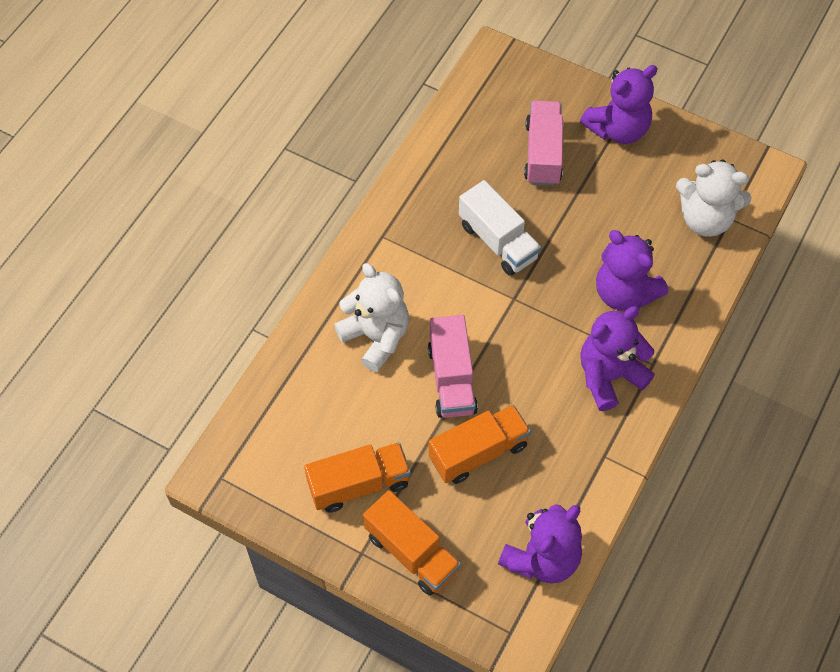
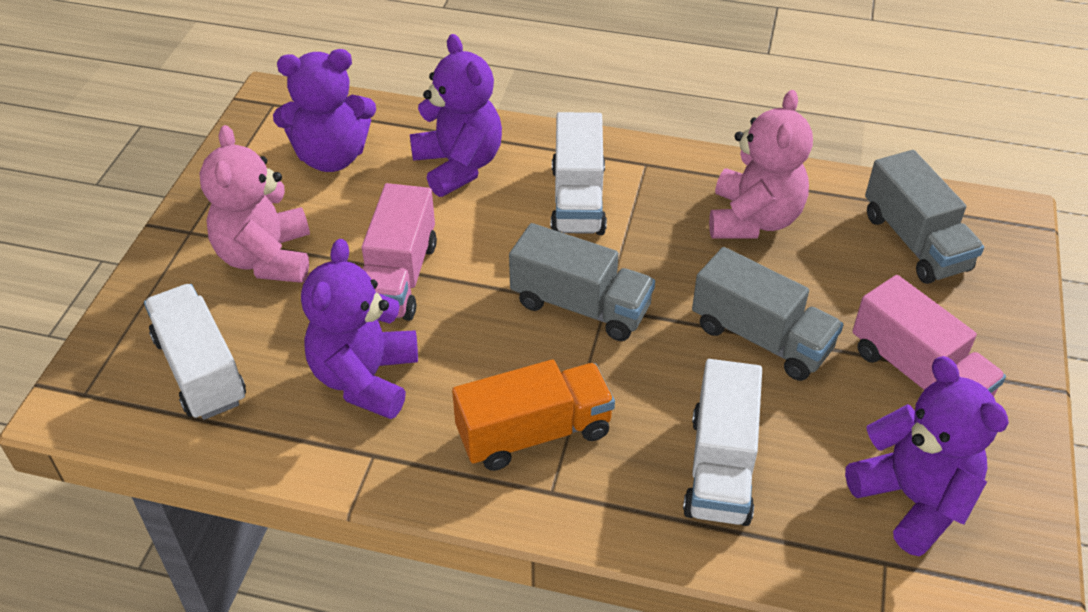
grey truck: 0 -> 3
orange truck: 3 -> 1
pink teddy bear: 0 -> 2
white teddy bear: 2 -> 0
white truck: 1 -> 3

